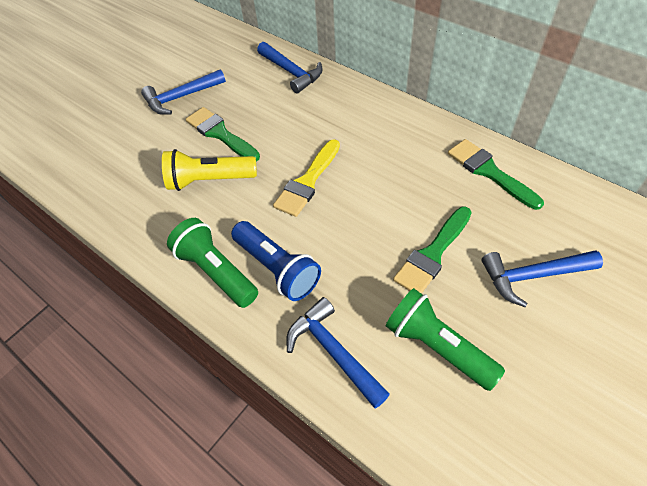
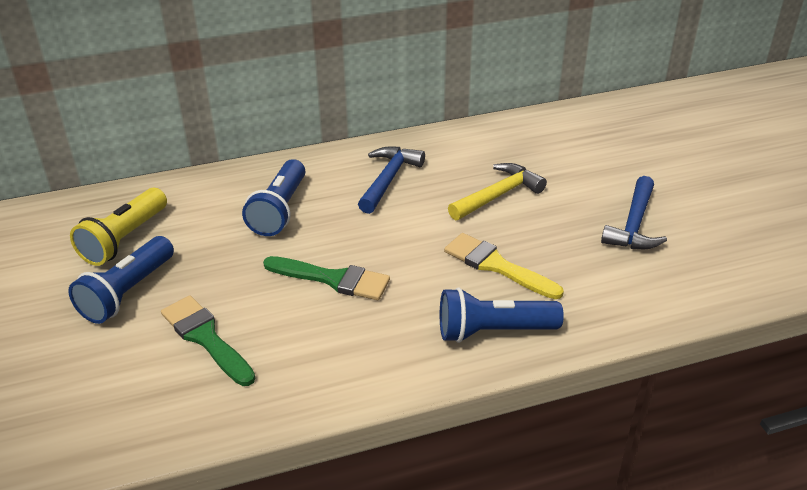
blue flashlight: 1 -> 3
blue hammer: 4 -> 2
green brush: 3 -> 2
green flashlight: 2 -> 0
yellow hammer: 0 -> 1

